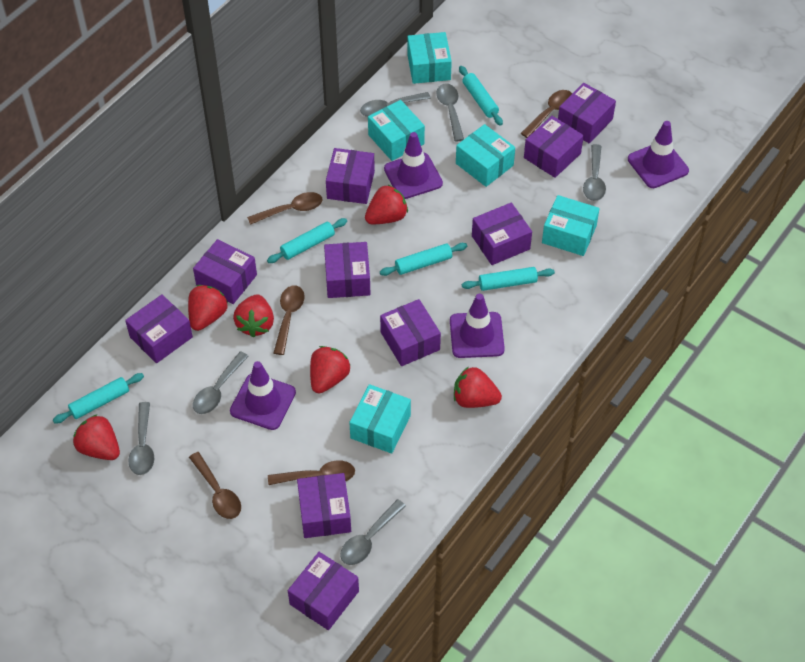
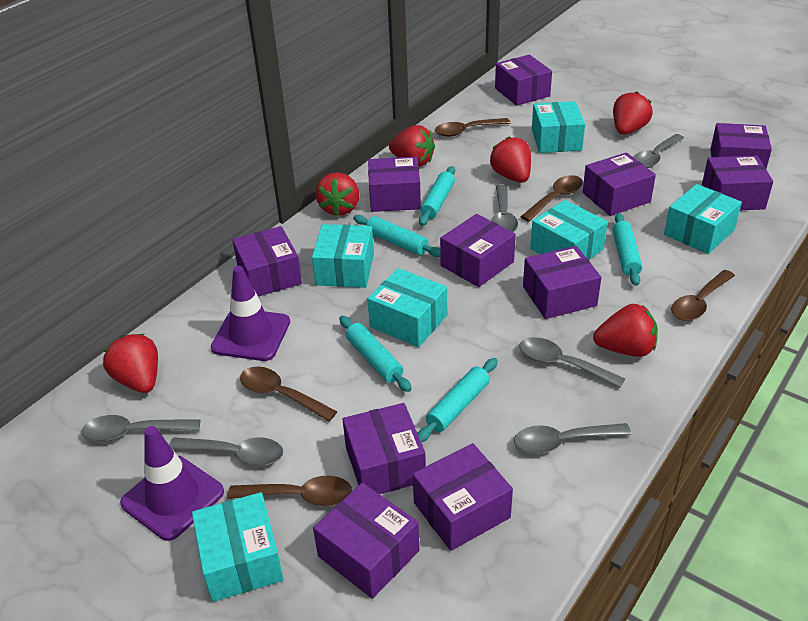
purple box: 10 -> 11
purple traffic cone: 4 -> 2
turquoise box: 5 -> 6

